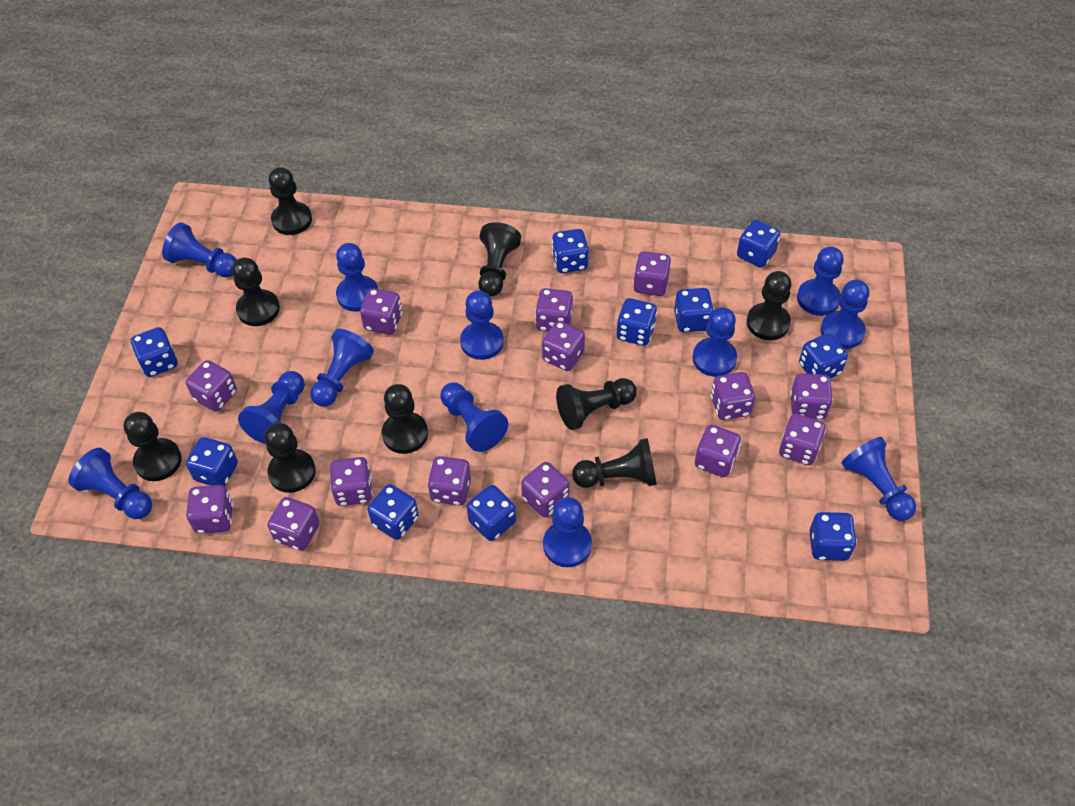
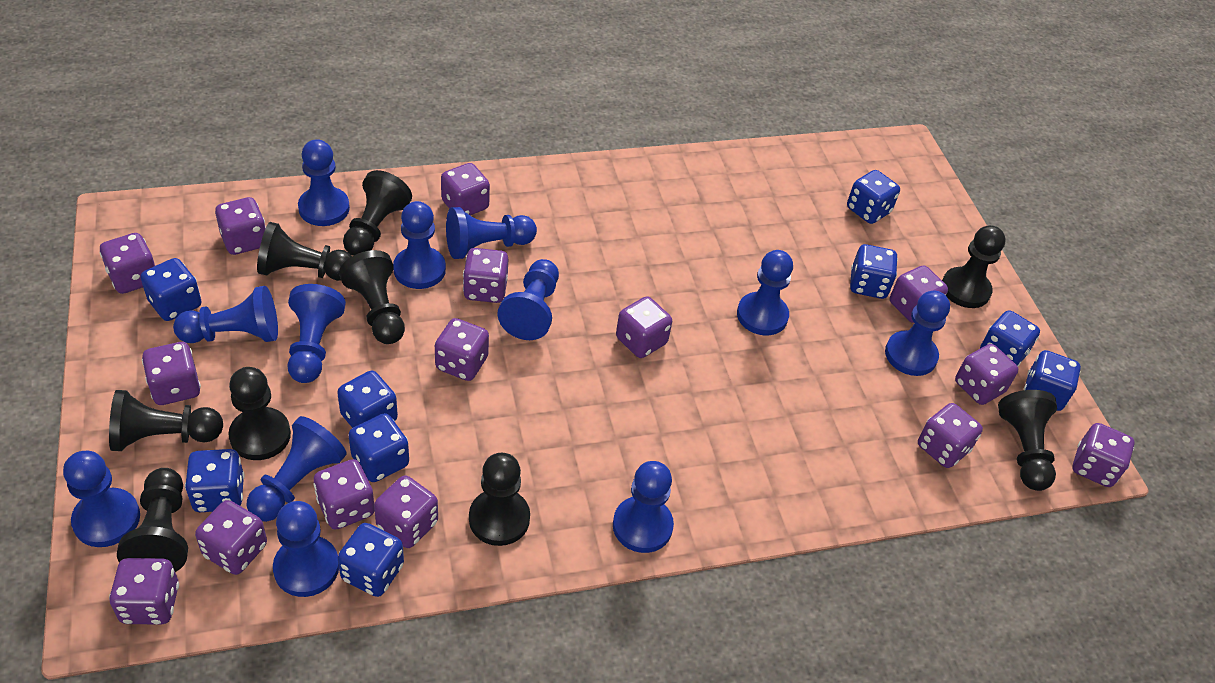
blue dice: 10 -> 9
purple dice: 14 -> 15

